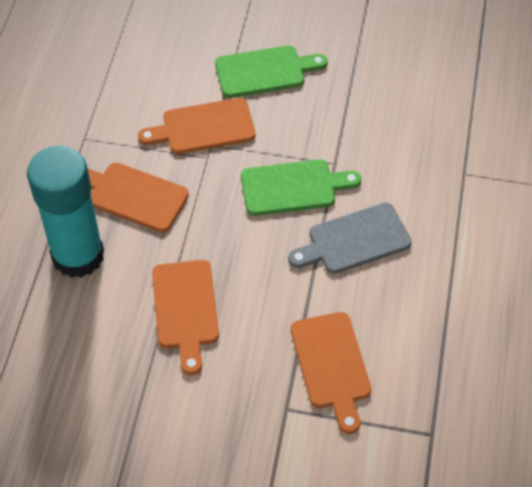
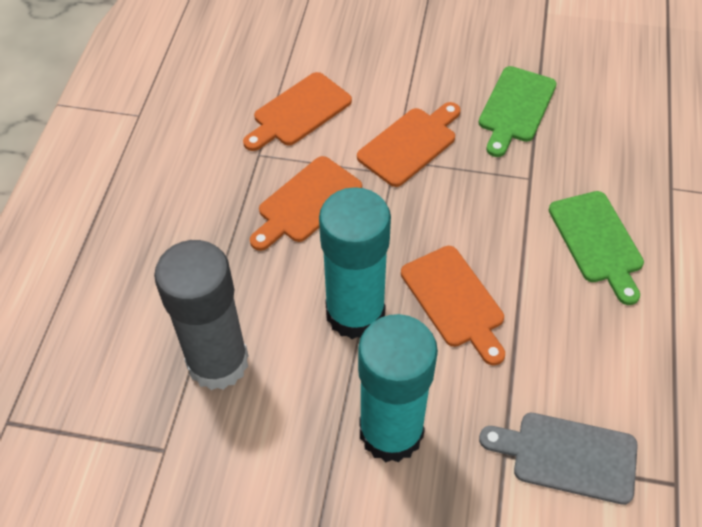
grey glue stick: 0 -> 1
turquoise glue stick: 1 -> 2

